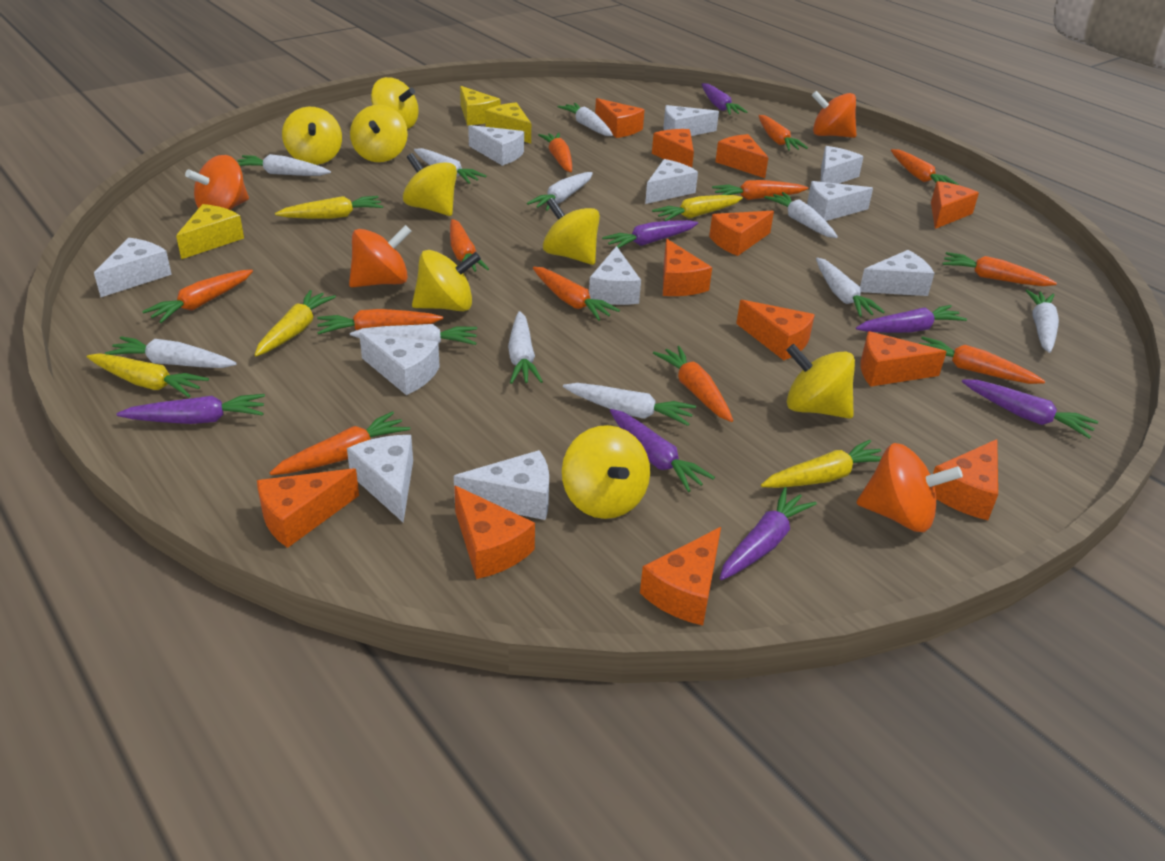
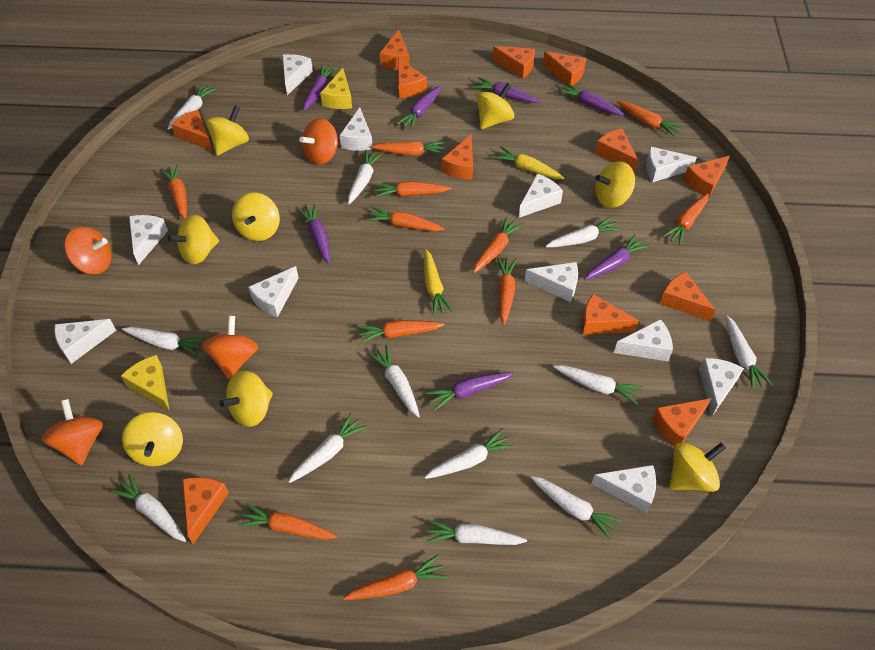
orange carrot: 12 -> 11
white carrot: 11 -> 12
yellow carrot: 5 -> 2
yellow cheese: 3 -> 2

